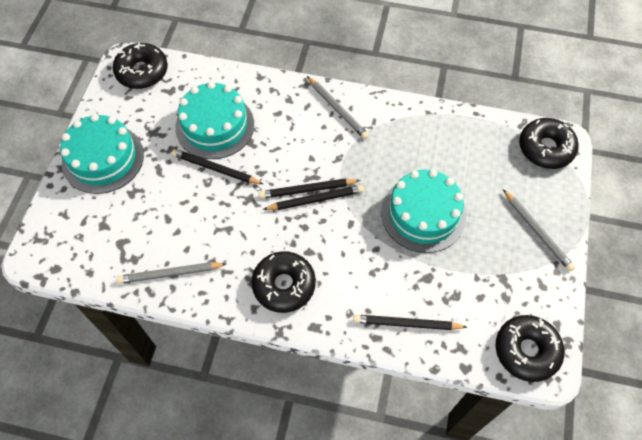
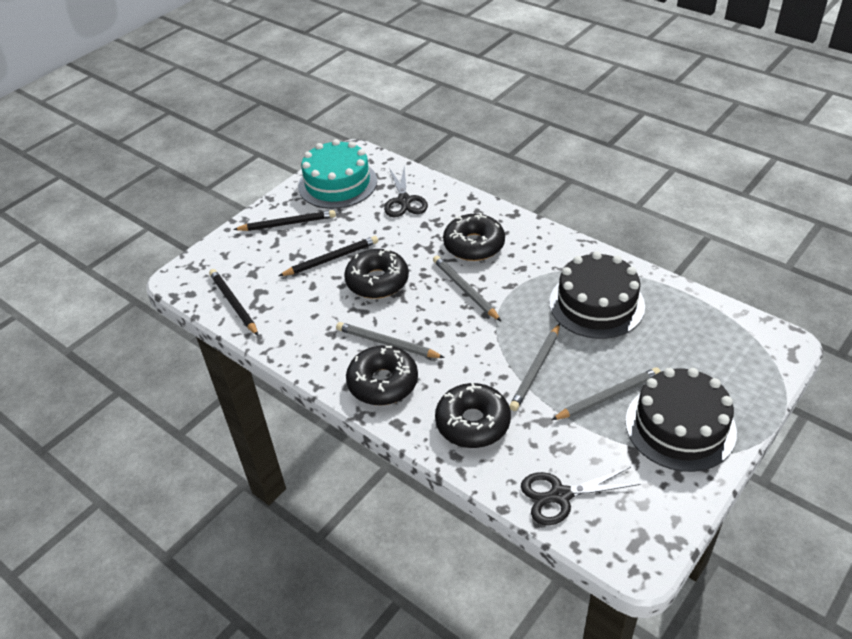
black cake: 0 -> 2
black pencil: 4 -> 3
black scissors: 0 -> 2
grey pencil: 3 -> 4
turquoise cake: 3 -> 1

